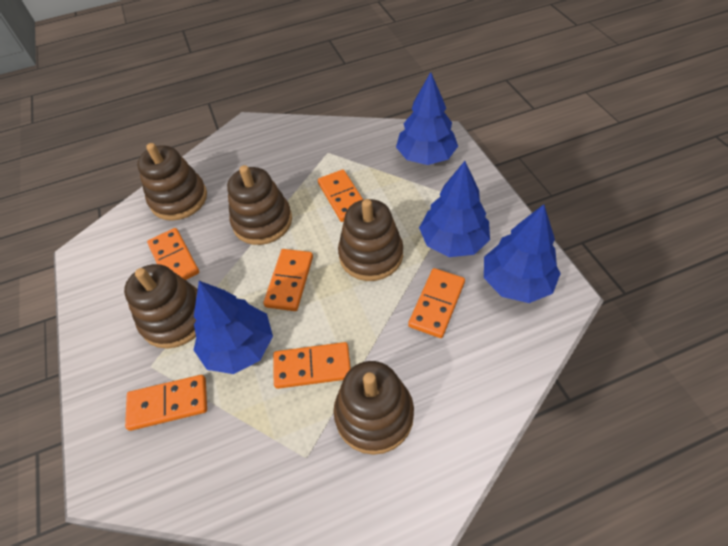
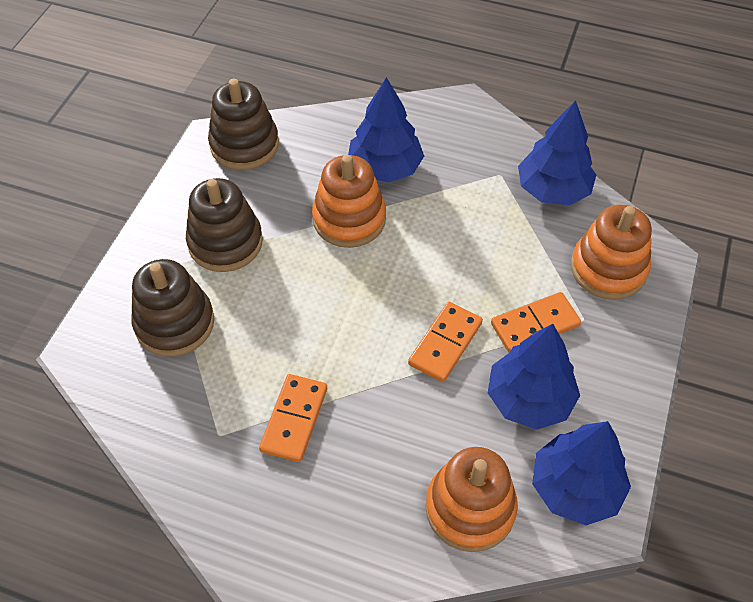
brown stacking toy: 5 -> 3
orange domino: 6 -> 3
orange stacking toy: 0 -> 3

